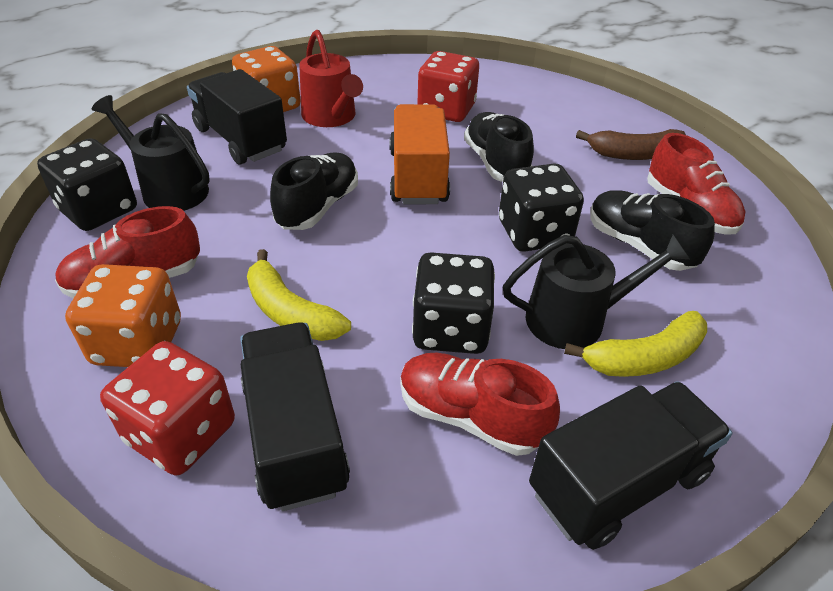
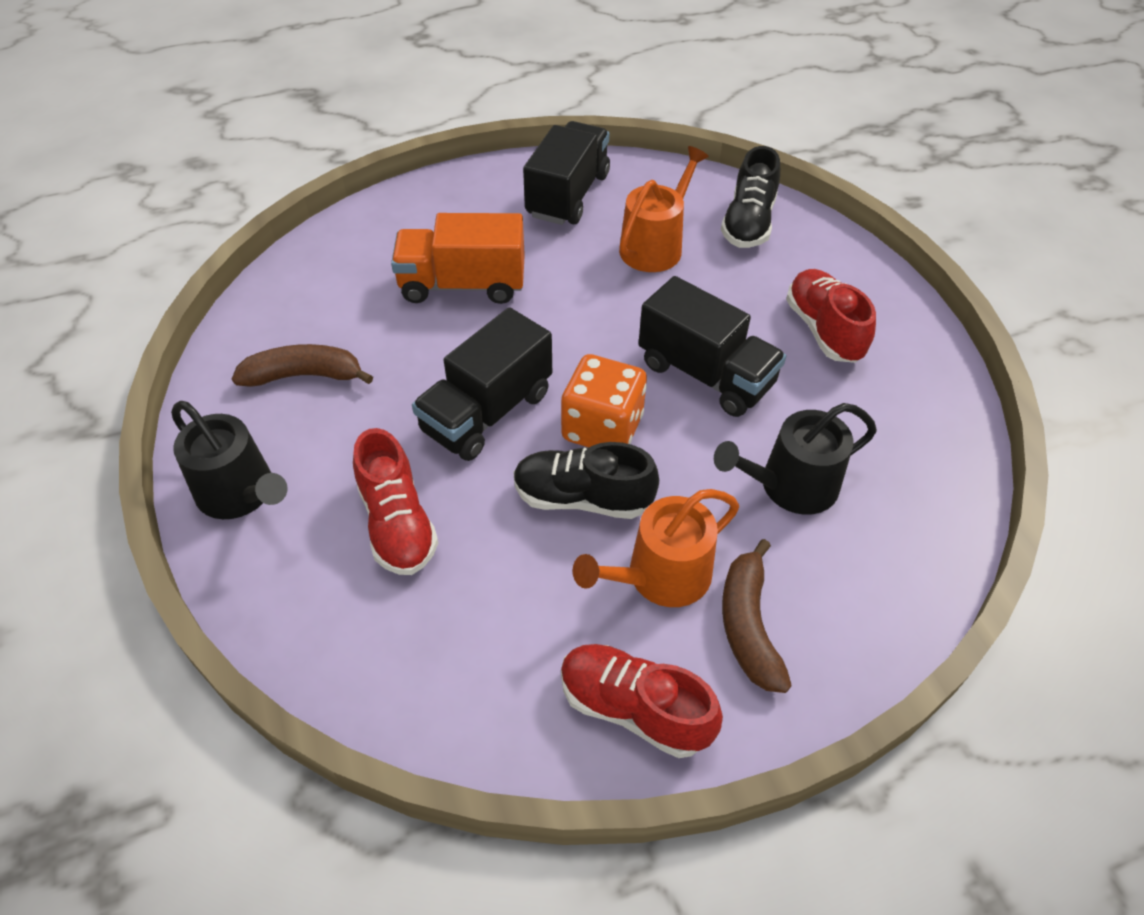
black dice: 3 -> 0
black shoe: 3 -> 2
brown banana: 1 -> 2
orange dice: 2 -> 1
orange watering can: 0 -> 2
red dice: 2 -> 0
red watering can: 1 -> 0
yellow banana: 2 -> 0

